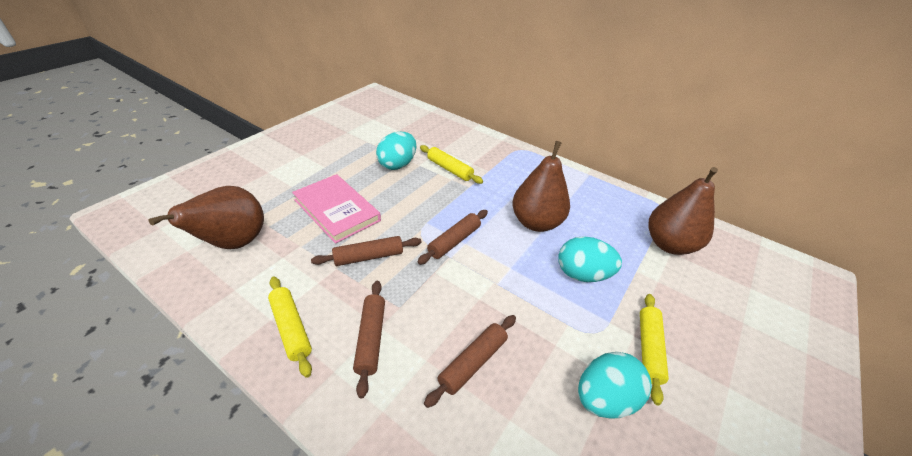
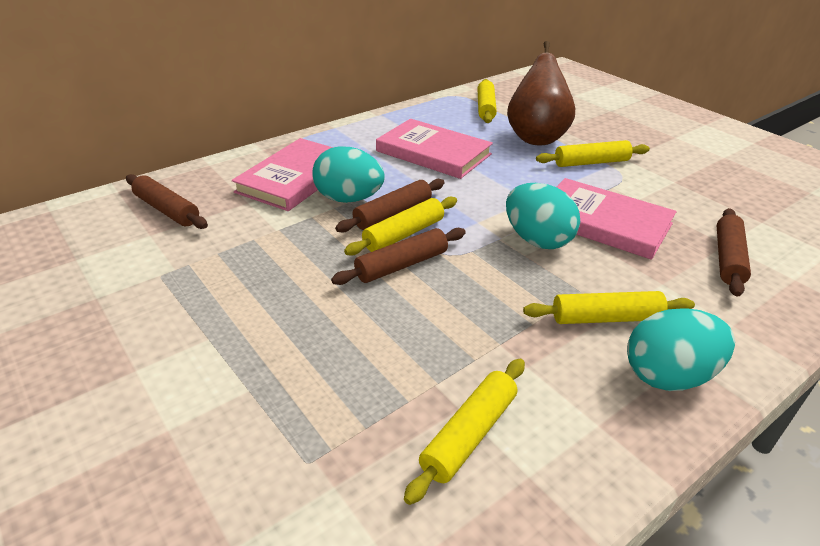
brown pear: 3 -> 1
pink book: 1 -> 3
yellow rolling pin: 3 -> 5

